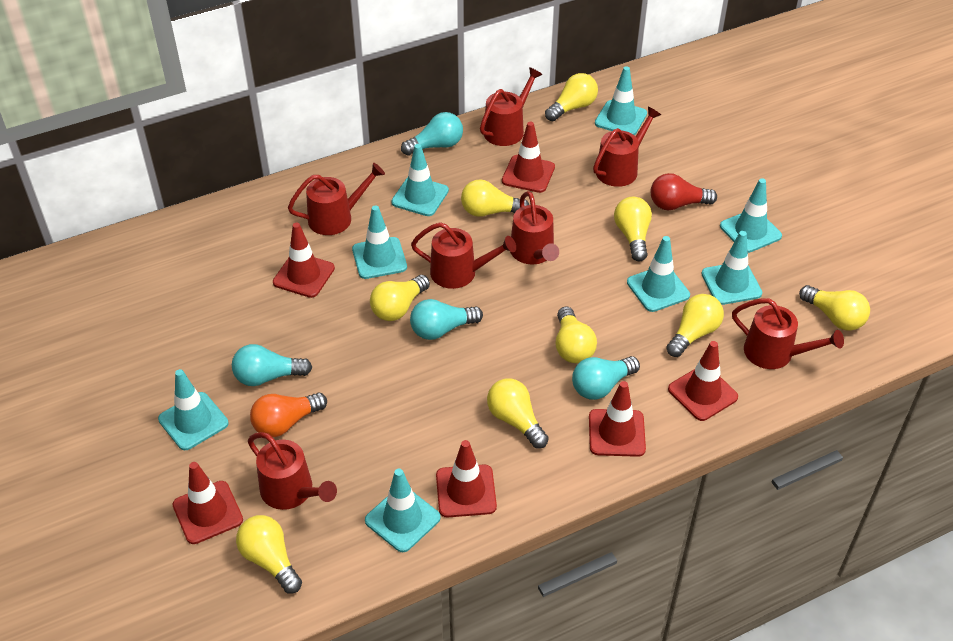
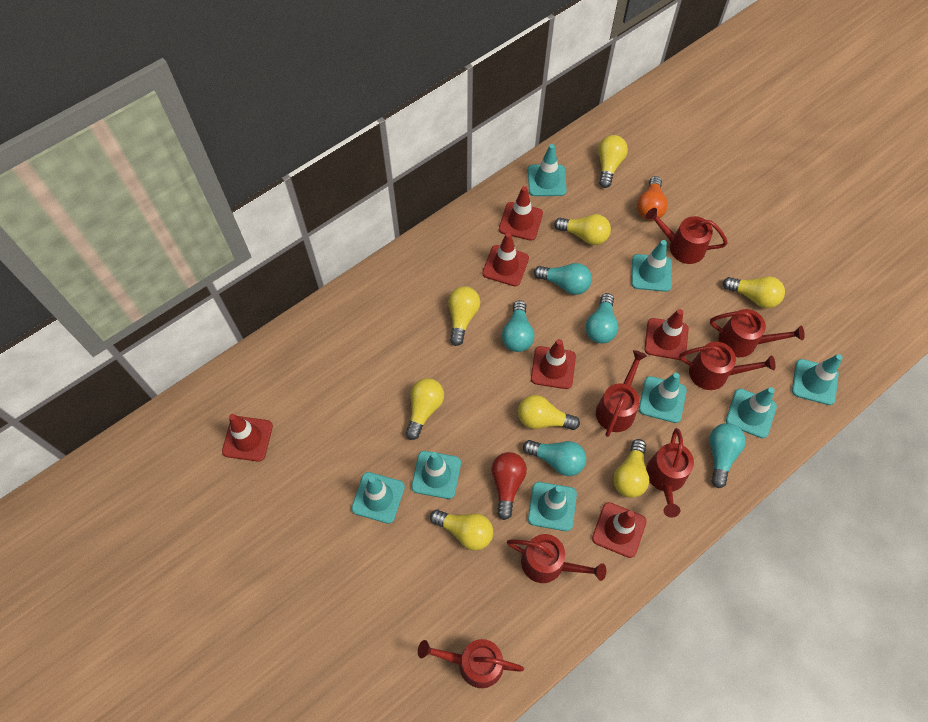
turquoise light bulb: 4 -> 5
yellow light bulb: 9 -> 8

